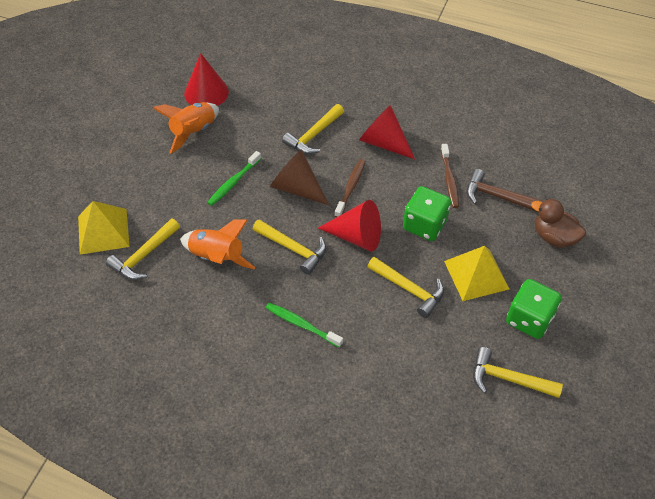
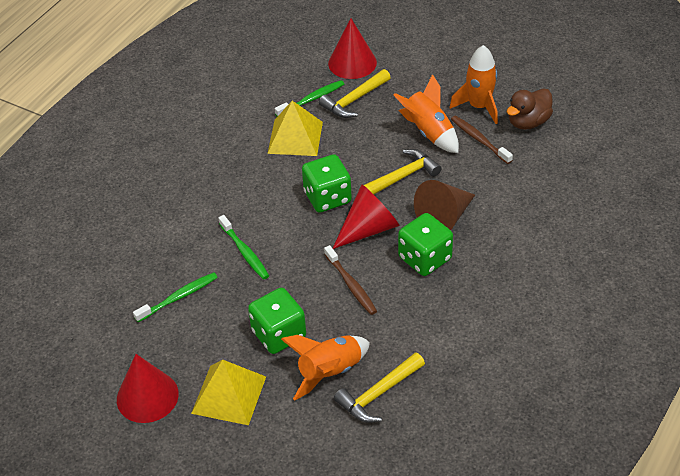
brown hammer: 1 -> 0
green dice: 2 -> 3
green toothbrush: 2 -> 3
orange rocket: 2 -> 3
yellow hammer: 5 -> 3

